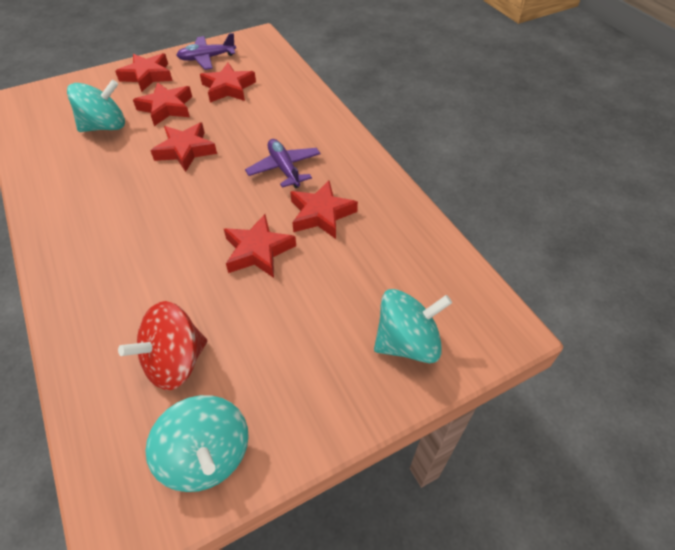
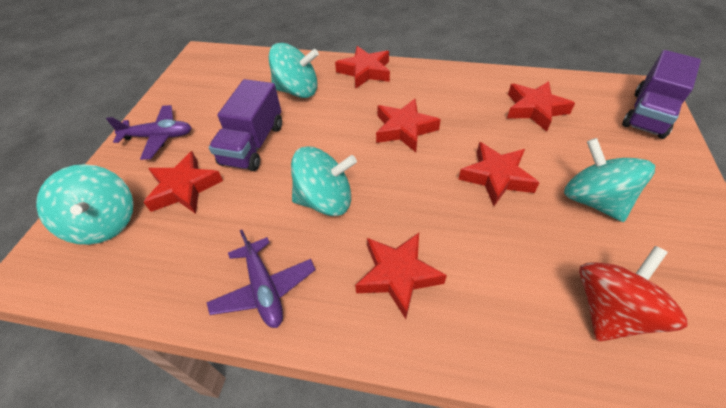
purple truck: 0 -> 2
turquoise spinning top: 3 -> 4

